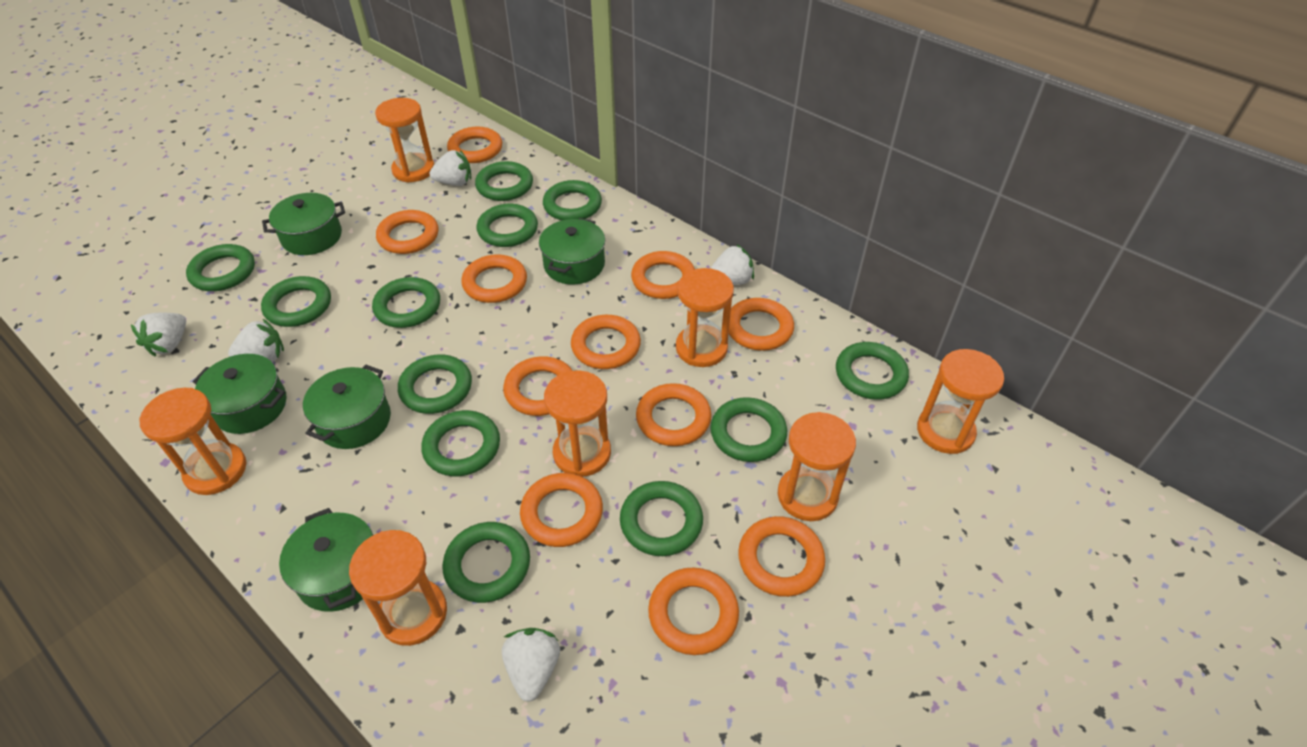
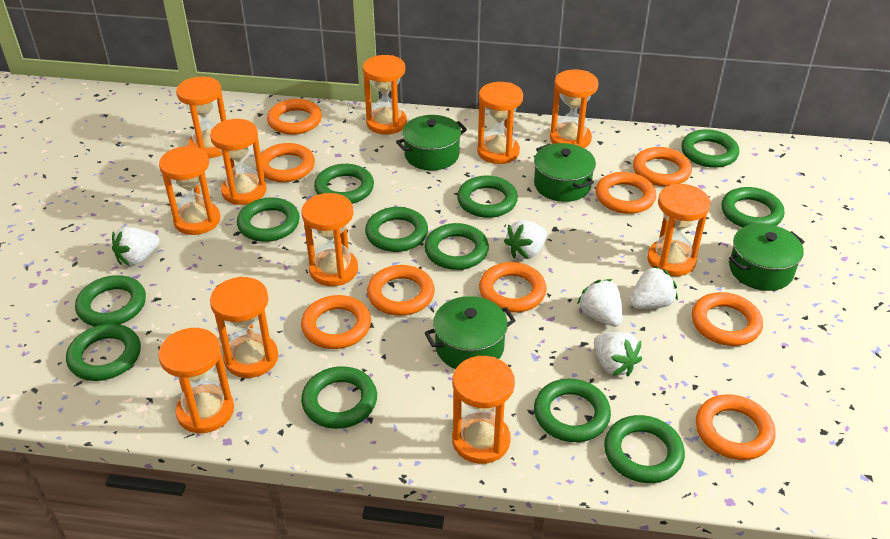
green pot: 5 -> 4
orange hourglass: 7 -> 11
orange ring: 11 -> 9

